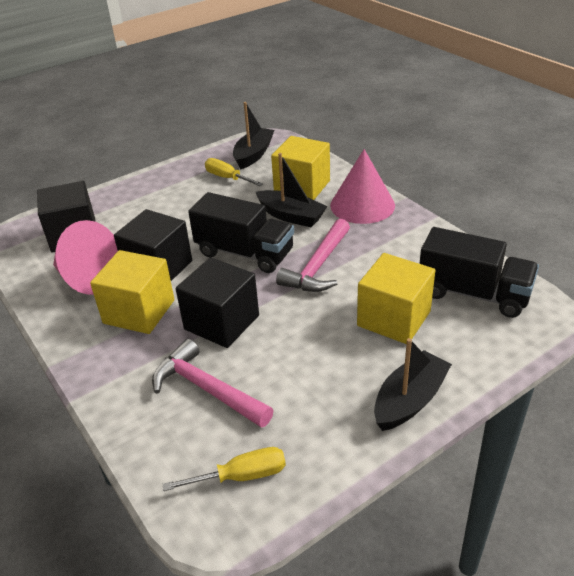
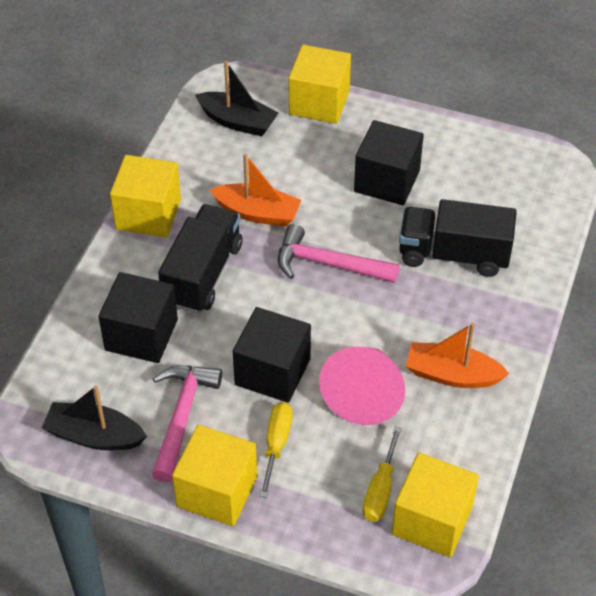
black boat: 3 -> 2
orange boat: 0 -> 2
pink cone: 2 -> 1
yellow cube: 3 -> 4

